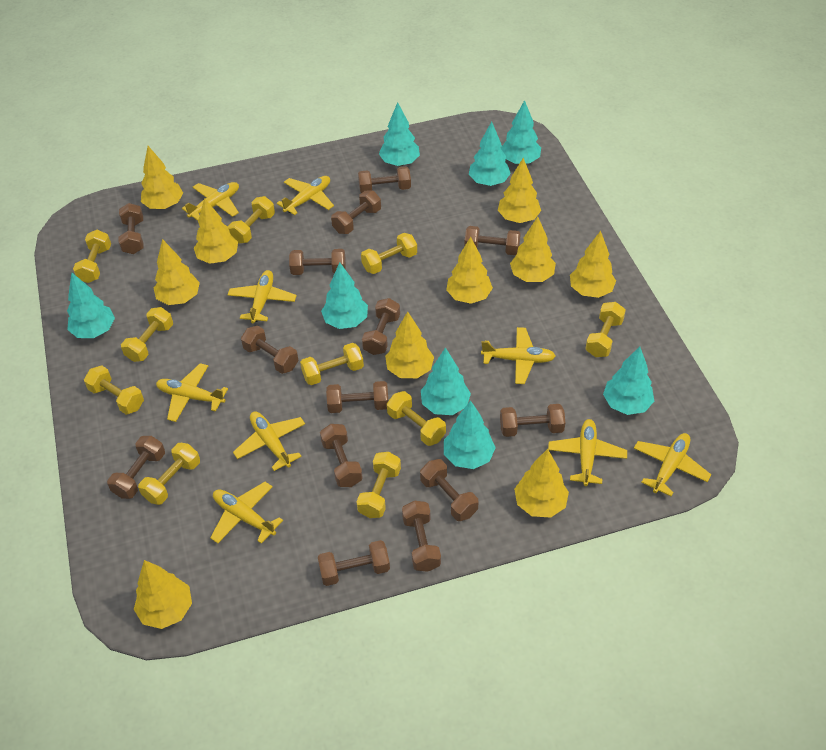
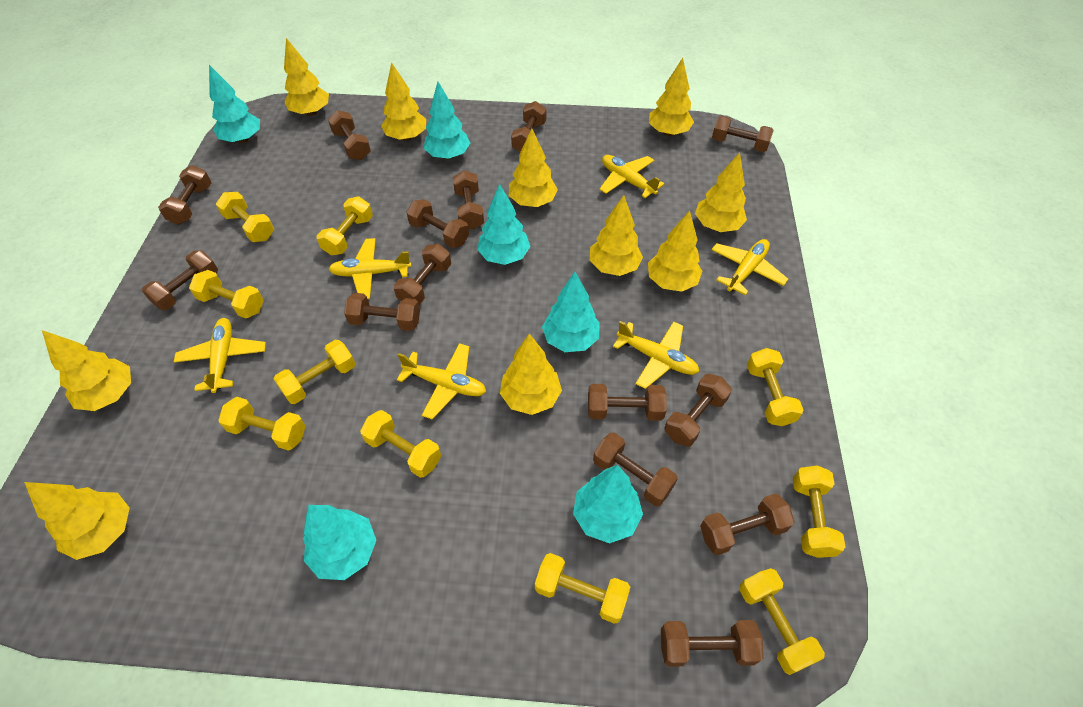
turquoise tree: 8 -> 6
yellow plane: 9 -> 6

